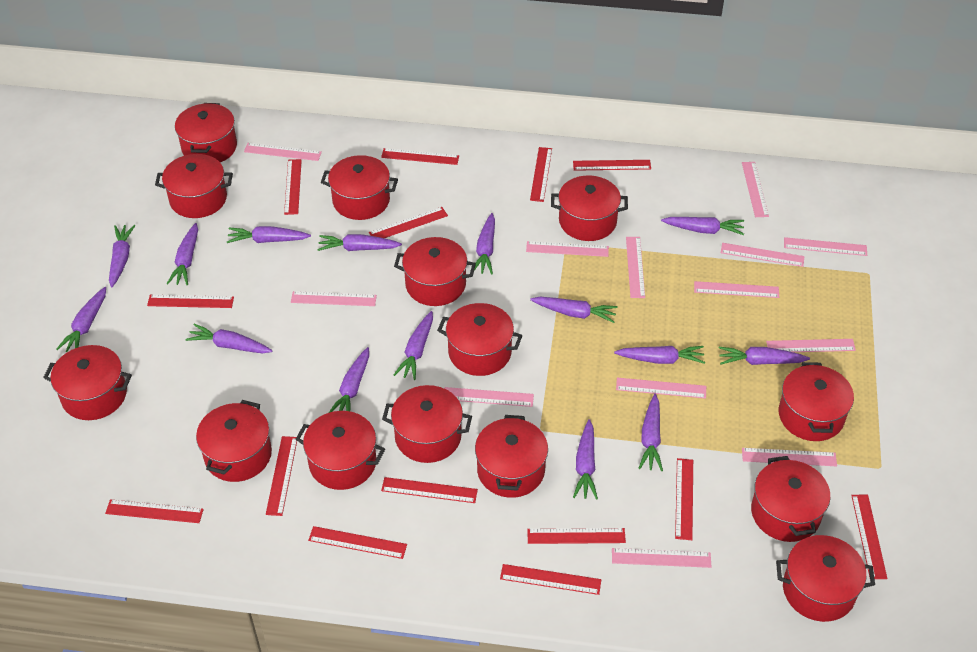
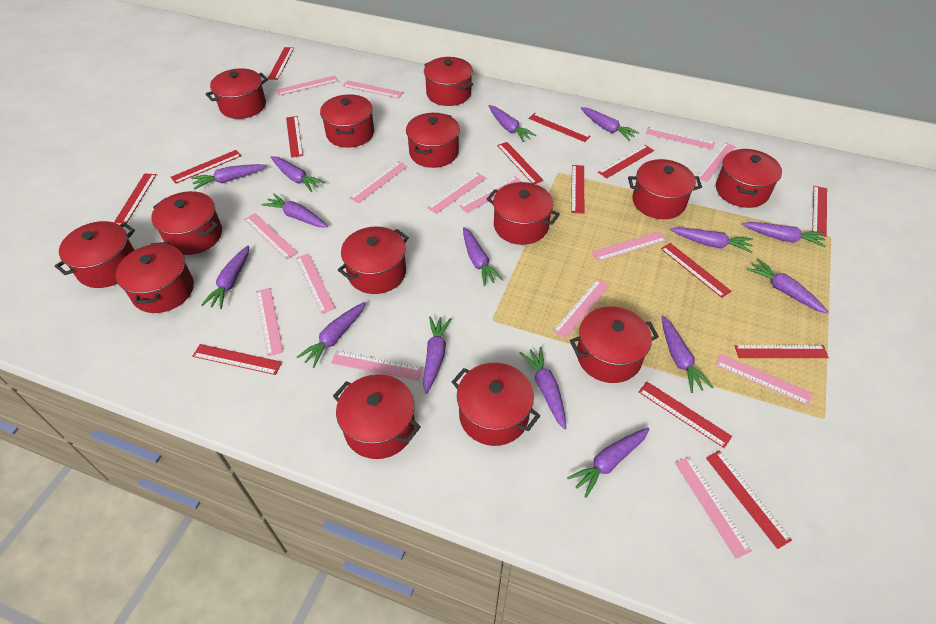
pink ruler: 13 -> 15

